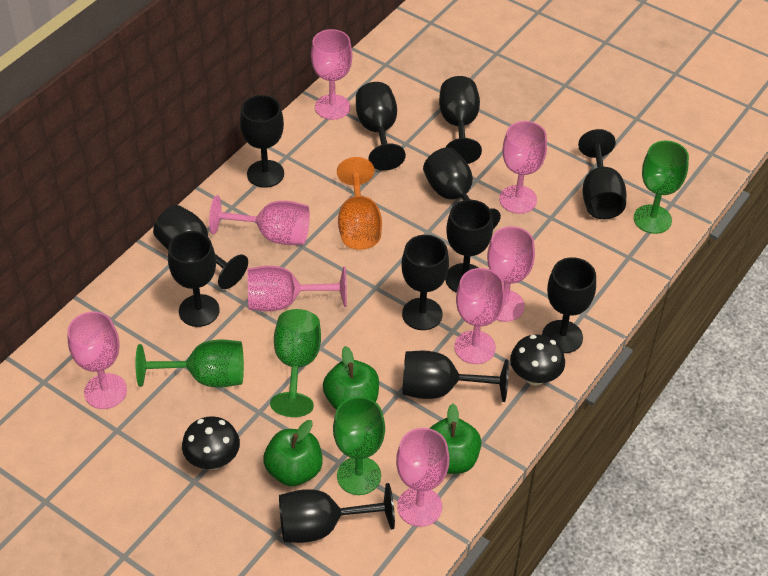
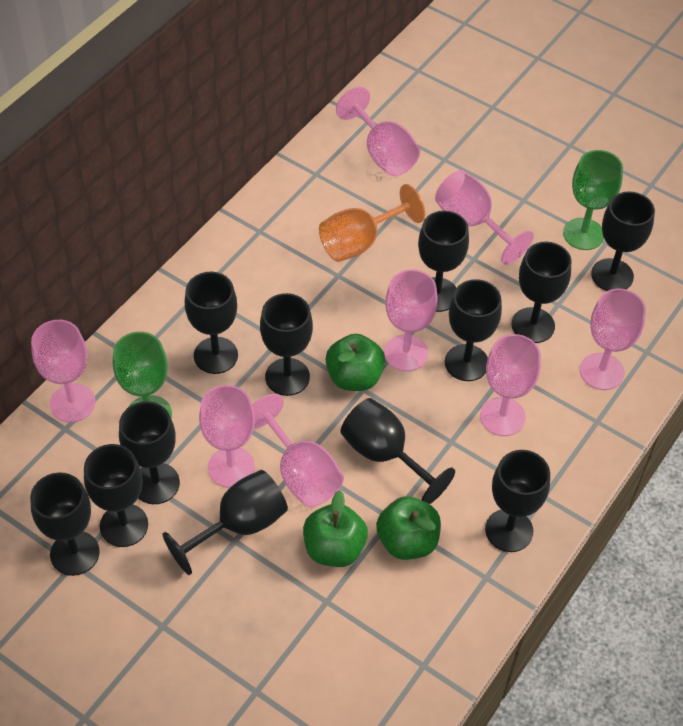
black mushroom: 2 -> 0
green goblet: 4 -> 2

